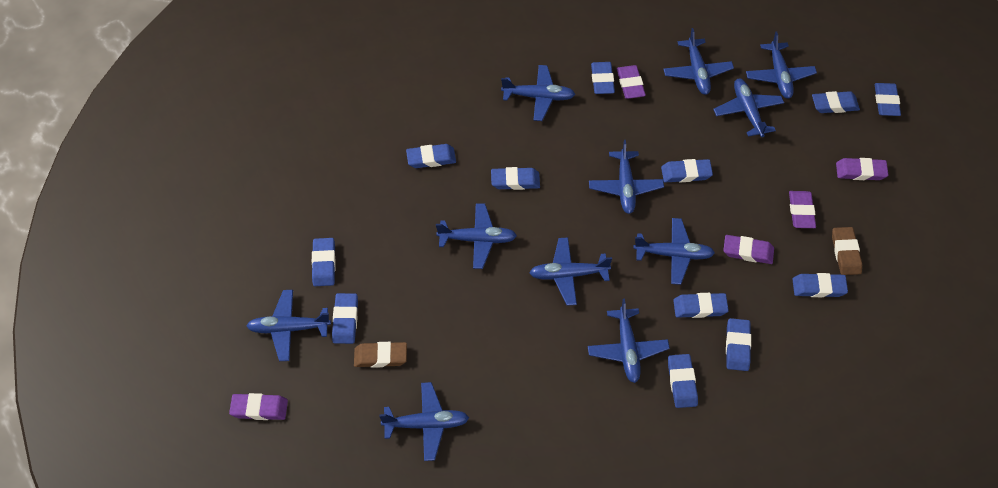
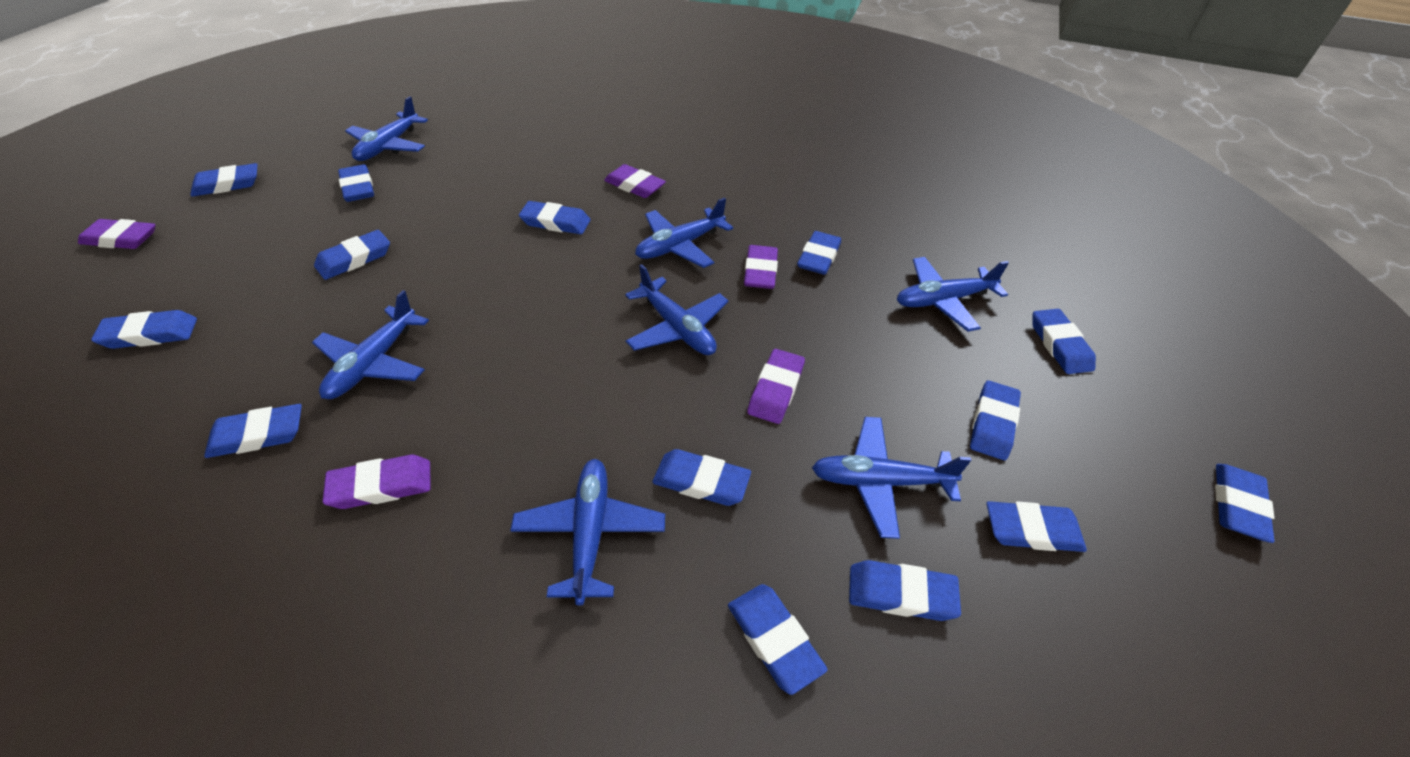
blue eraser: 12 -> 14
blue plane: 11 -> 7
brown eraser: 2 -> 0

